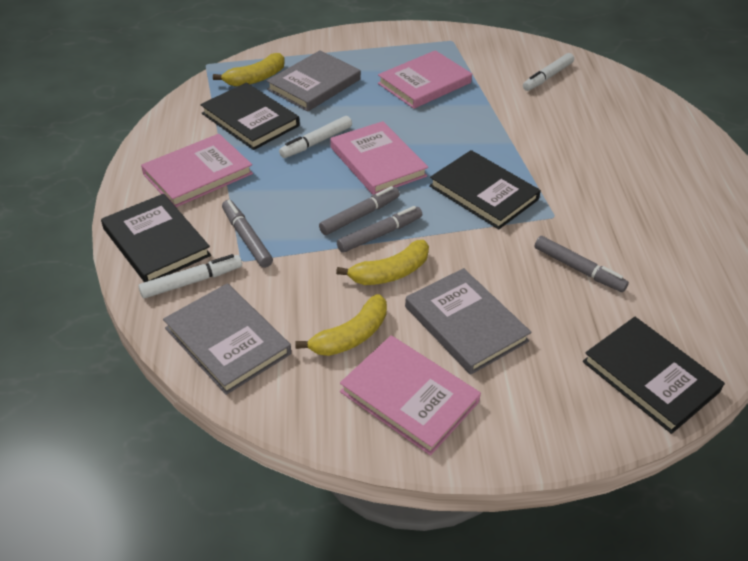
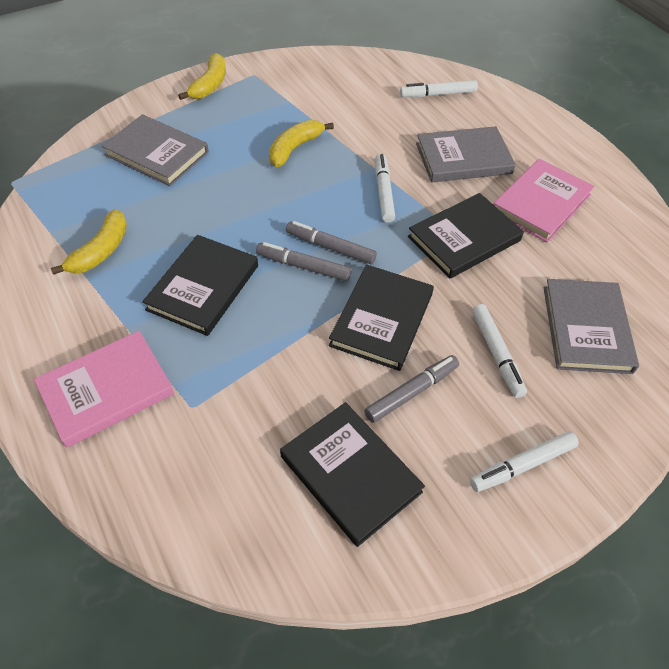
grey marker: 4 -> 3
pink book: 4 -> 2
white marker: 3 -> 4

